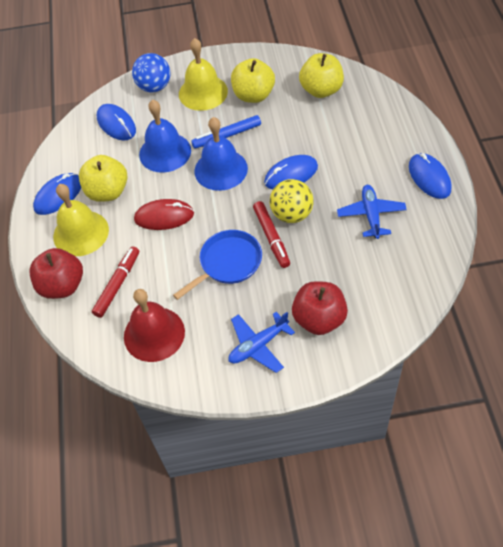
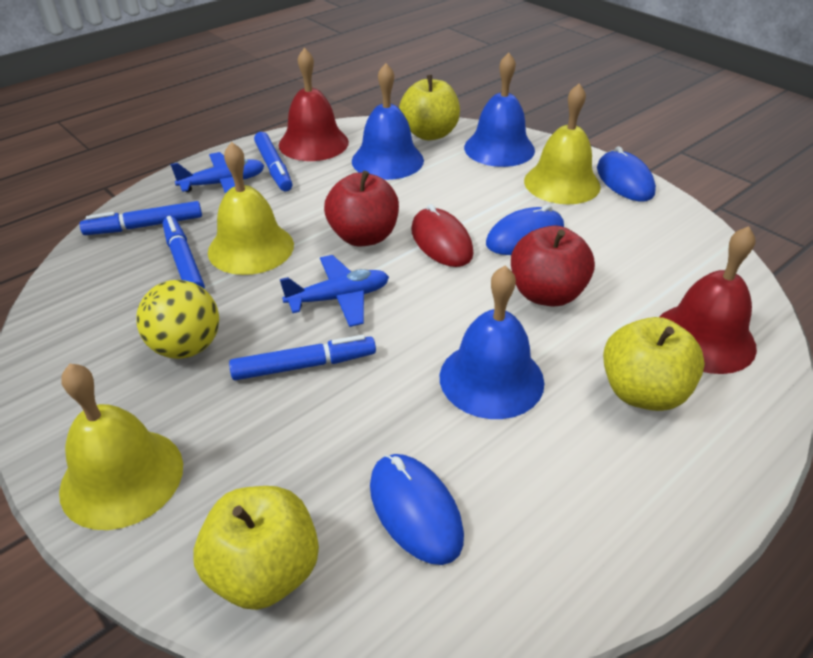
blue ball: 1 -> 0
blue bell: 2 -> 3
blue marker: 1 -> 4
blue mouse: 4 -> 3
blue pan: 1 -> 0
red bell: 1 -> 2
red marker: 2 -> 0
yellow bell: 2 -> 3

